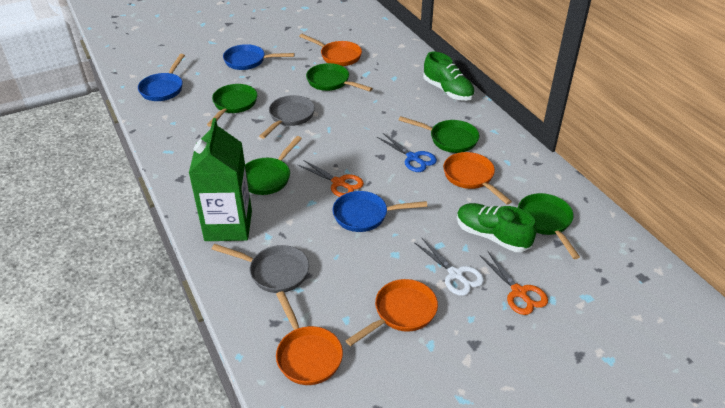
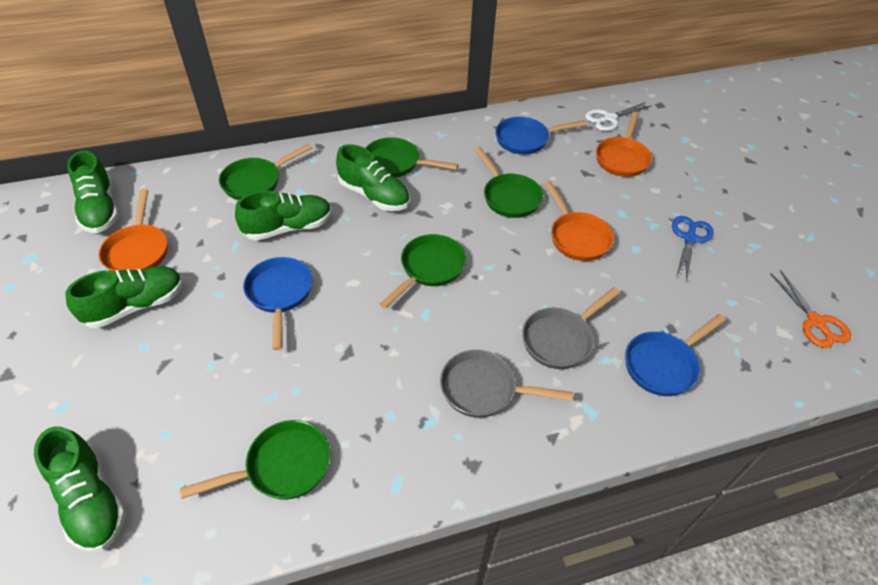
green carton: 1 -> 0
green shoe: 2 -> 5
orange pan: 4 -> 3
orange scissors: 2 -> 1

